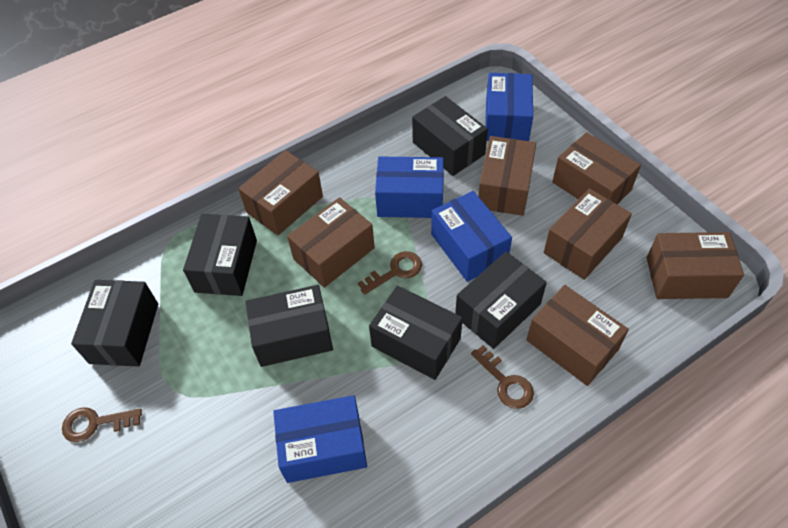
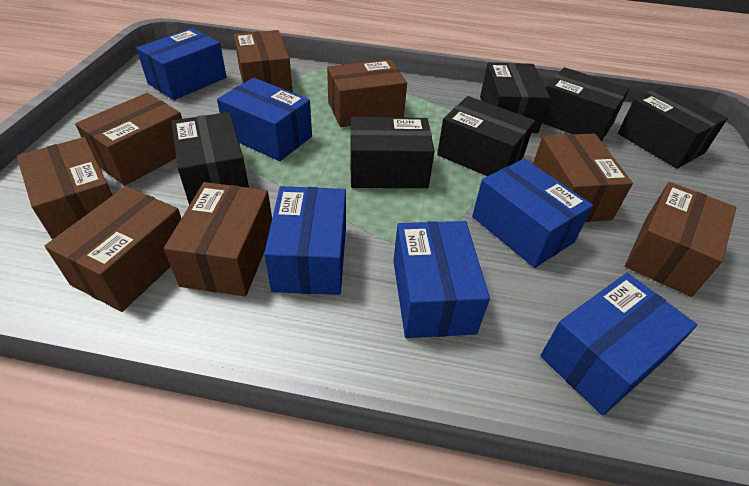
blue box: 4 -> 6
brown box: 7 -> 8
brown key: 3 -> 0

